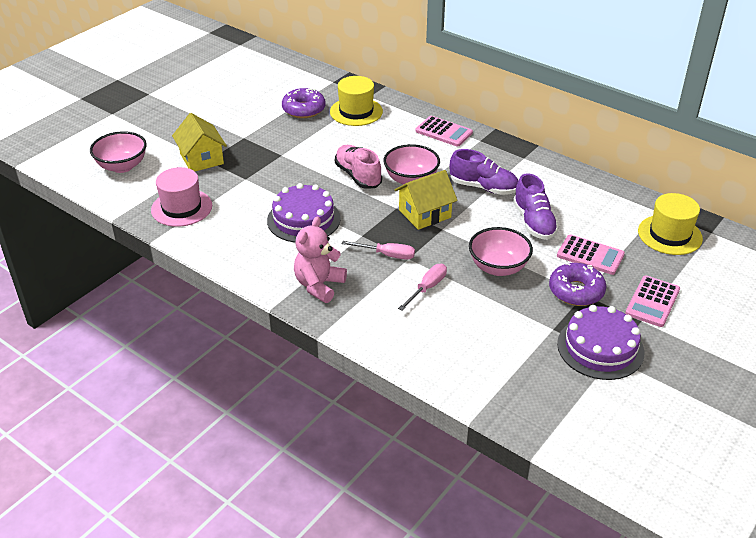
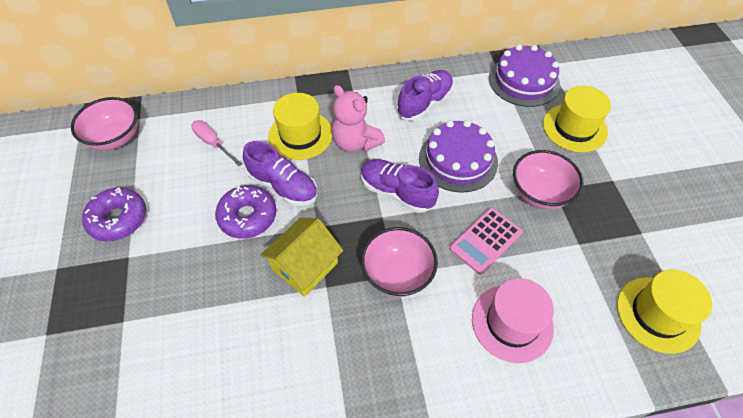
pink calculator: 3 -> 1
pink screwdriver: 2 -> 1
pink shoe: 1 -> 0
purple shoe: 2 -> 3
yellow hat: 2 -> 3
yellow house: 2 -> 1

